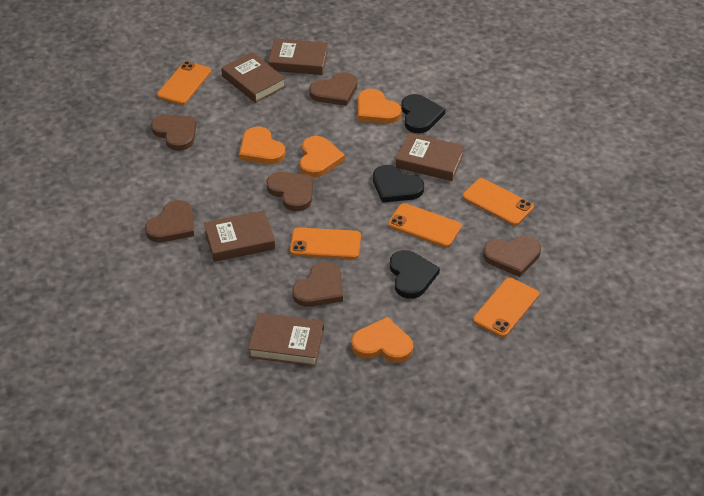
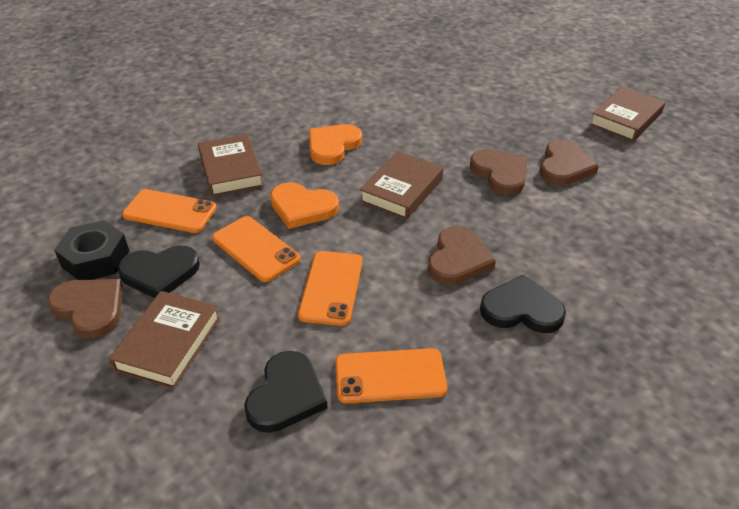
black nut: 0 -> 1
brown book: 5 -> 4
brown heart: 6 -> 4
orange heart: 4 -> 2
orange phone: 5 -> 4

